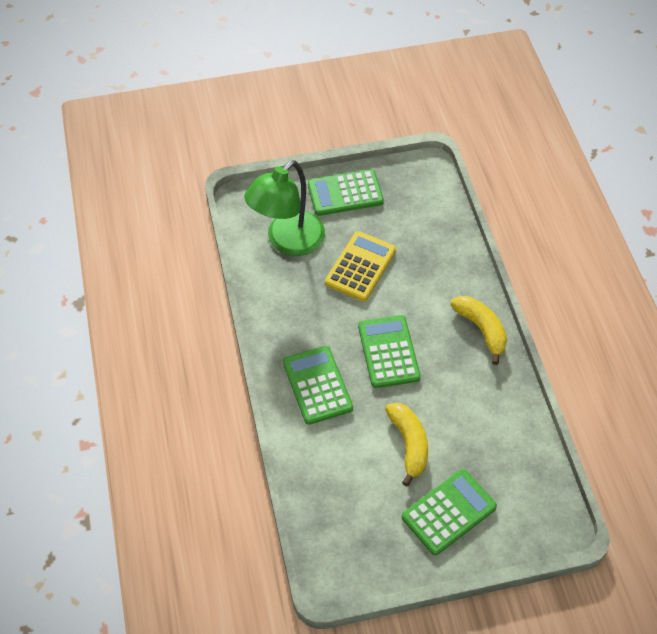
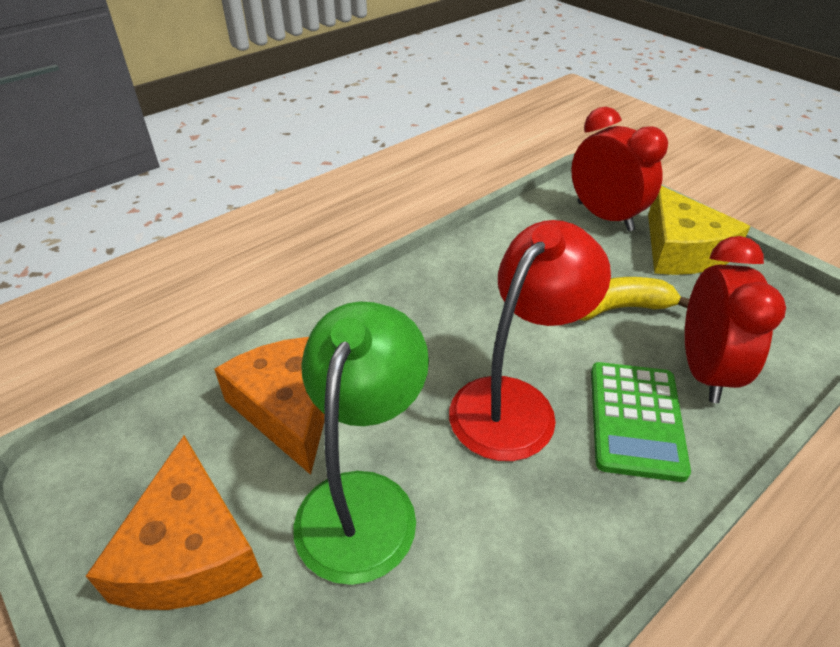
green calculator: 4 -> 1
orange cheese: 0 -> 2
red clock: 0 -> 2
red lamp: 0 -> 1
yellow banana: 2 -> 1
yellow calculator: 1 -> 0
yellow cheese: 0 -> 1

